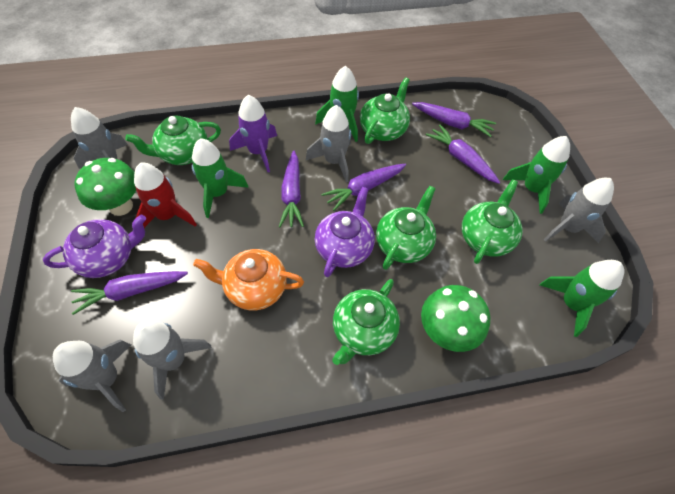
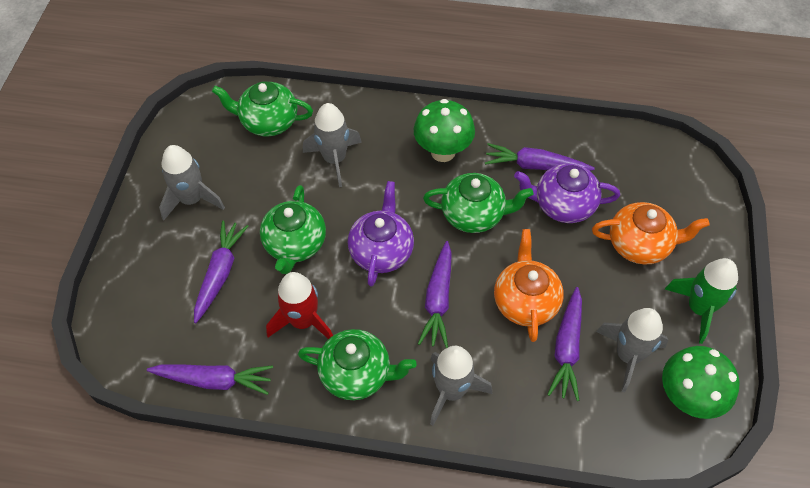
green rocket: 4 -> 1
green teapot: 5 -> 4
grey rocket: 5 -> 4
orange teapot: 1 -> 2
purple rocket: 1 -> 0

